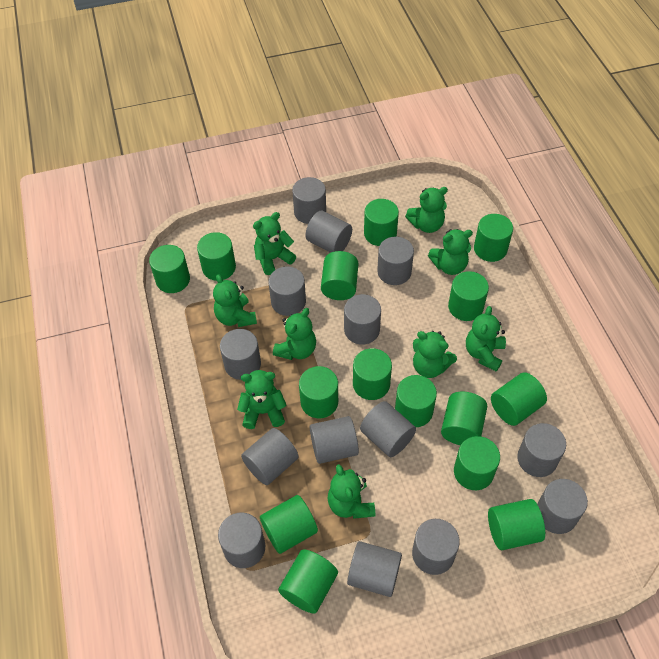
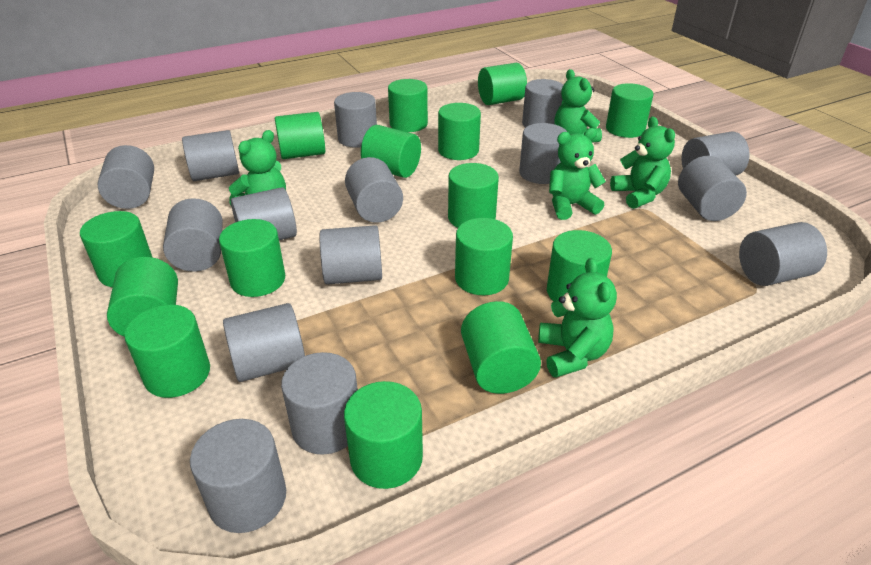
green teddy bear: 9 -> 5
grey cylinder: 14 -> 15

